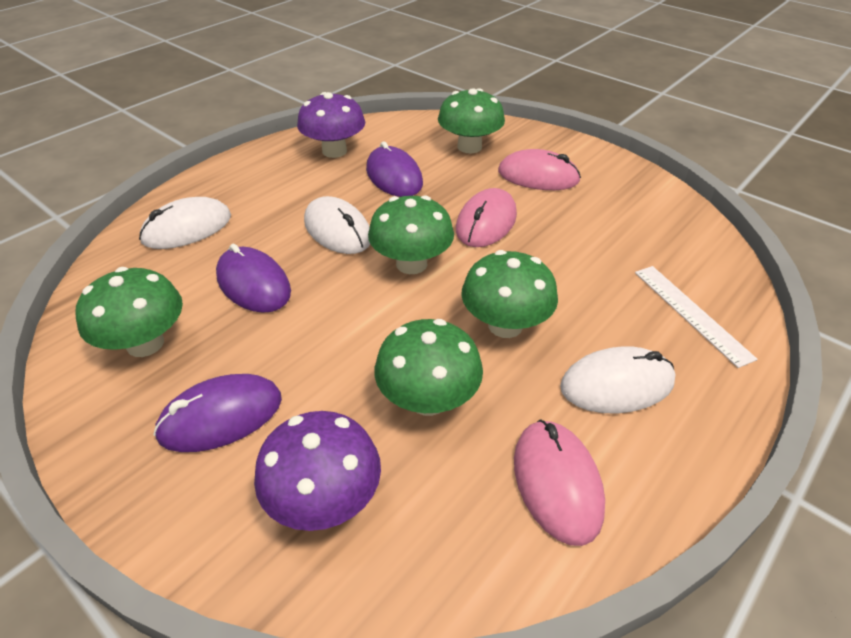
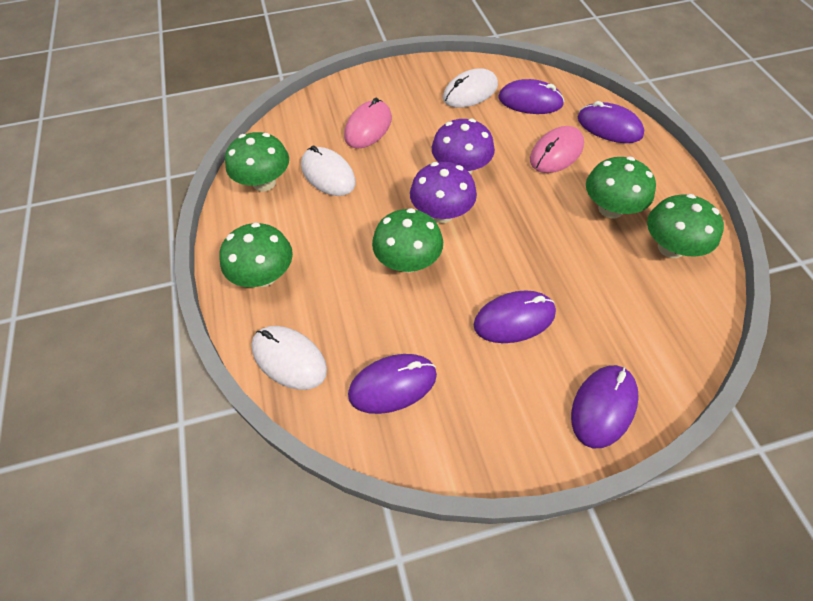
pink mouse: 3 -> 2
purple mouse: 3 -> 5
white ruler: 1 -> 0

